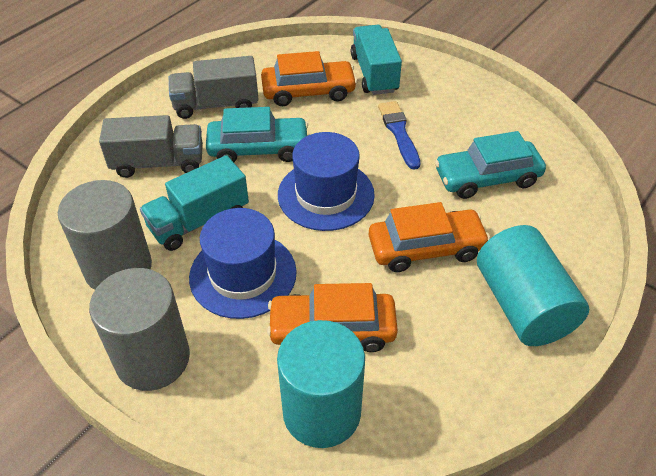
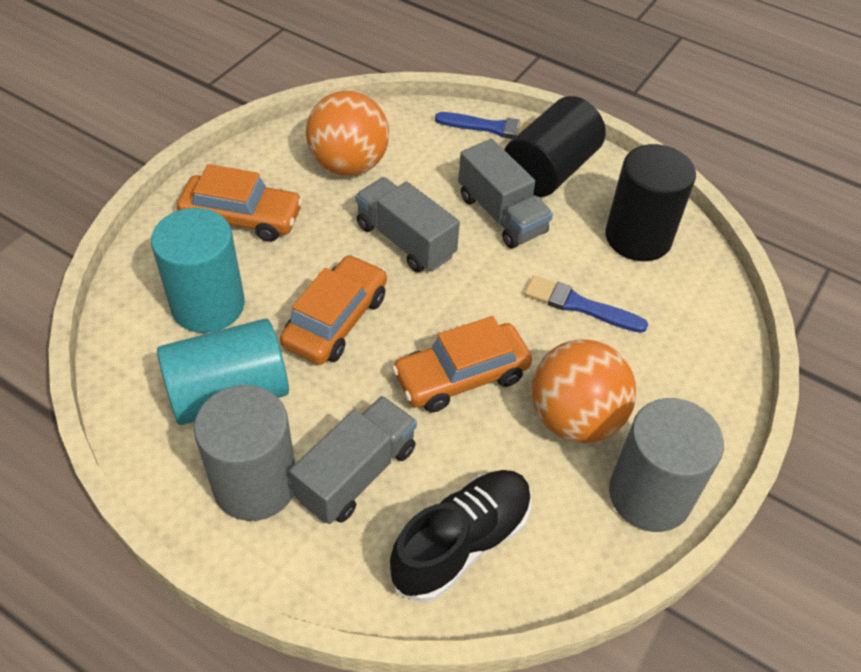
black cylinder: 0 -> 2
black shoe: 0 -> 1
blue brush: 1 -> 2
blue hat: 2 -> 0
grey truck: 2 -> 3
orange ball: 0 -> 2
turquoise car: 2 -> 0
turquoise truck: 2 -> 0

